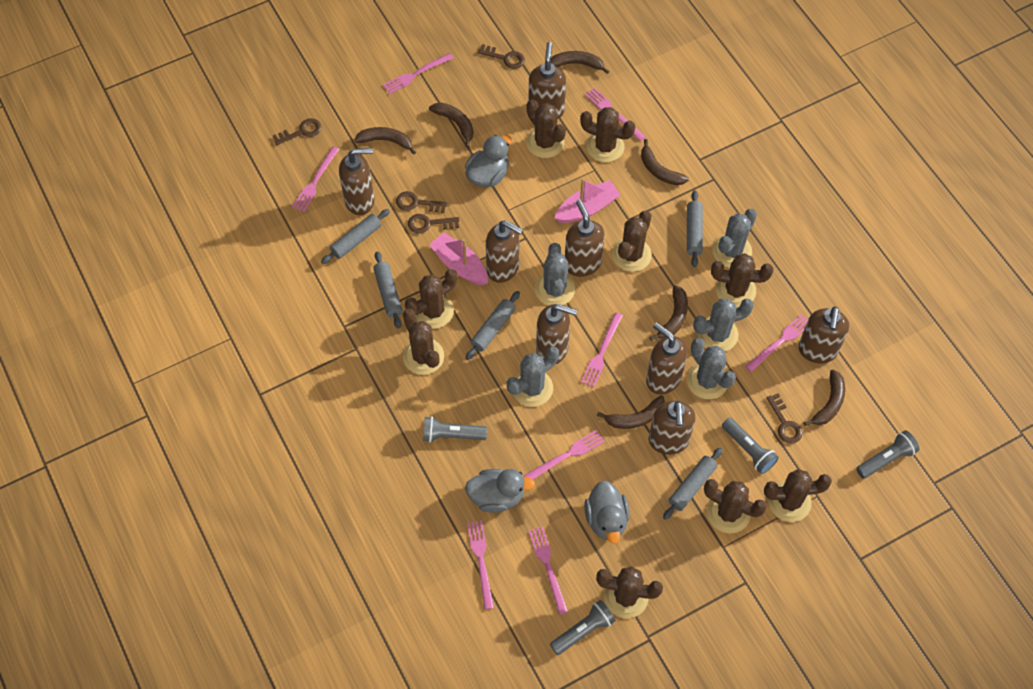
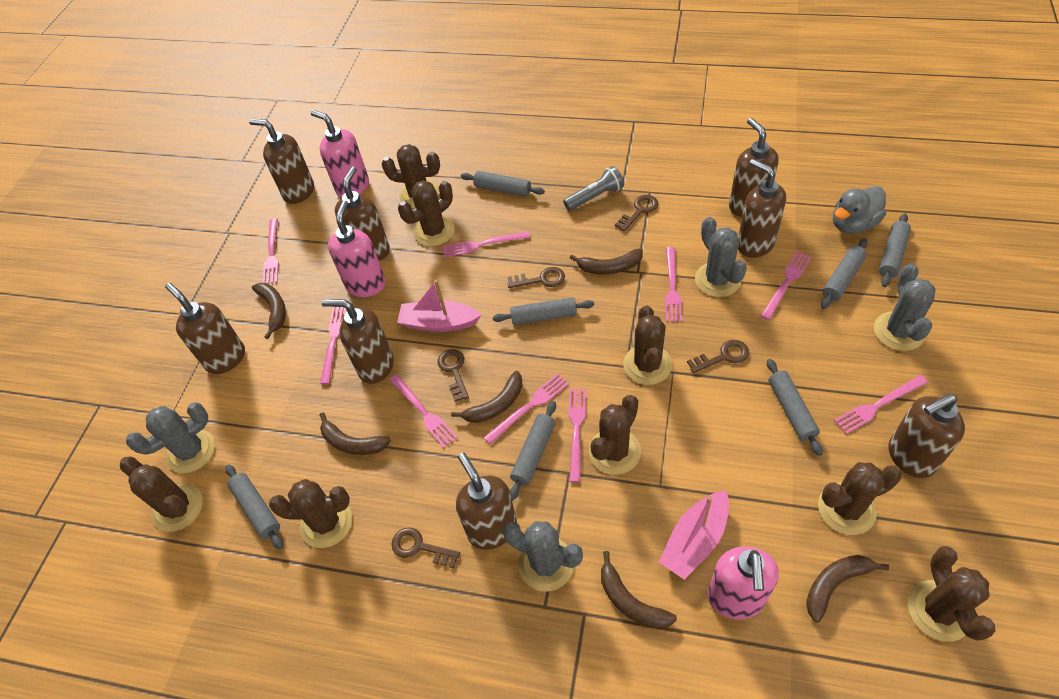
brown banana: 7 -> 6
brown cactus: 9 -> 8
grey cactus: 5 -> 4
grey duck: 3 -> 1
grey flashlight: 4 -> 1
grey rolling pin: 5 -> 7
pink fork: 8 -> 9
pink soap dispenser: 0 -> 3

